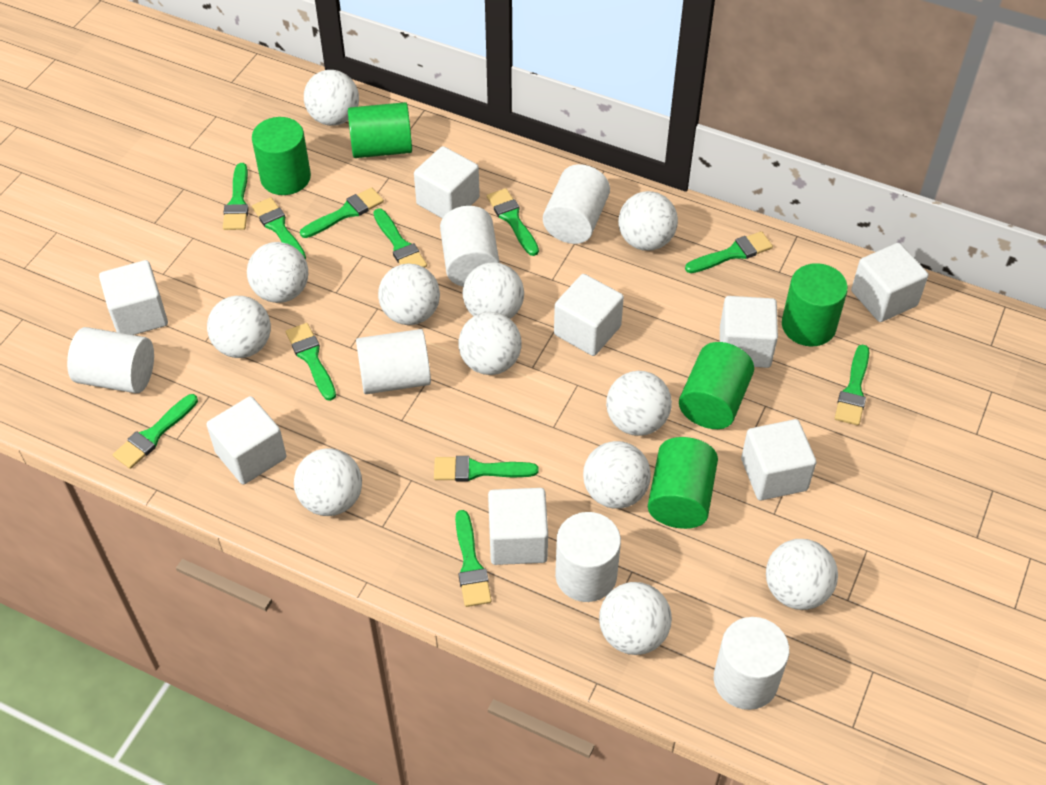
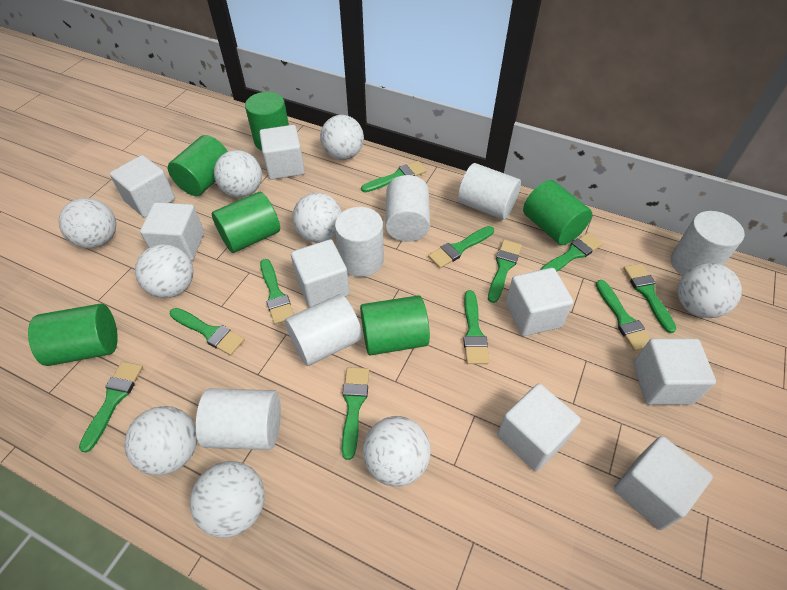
green cylinder: 5 -> 6
white ball: 12 -> 9

